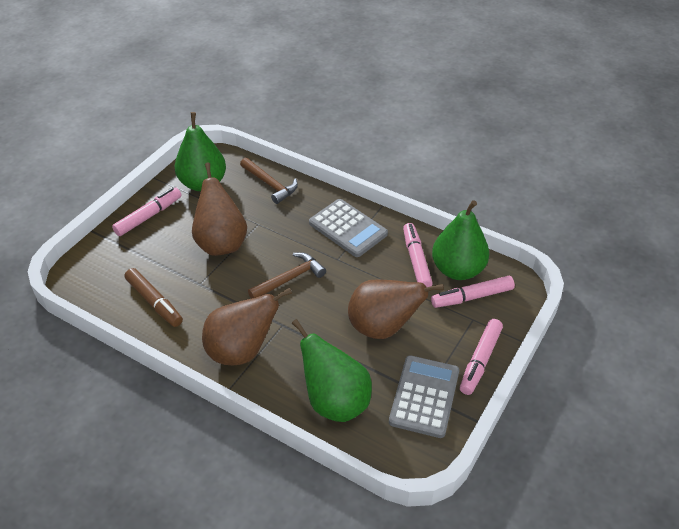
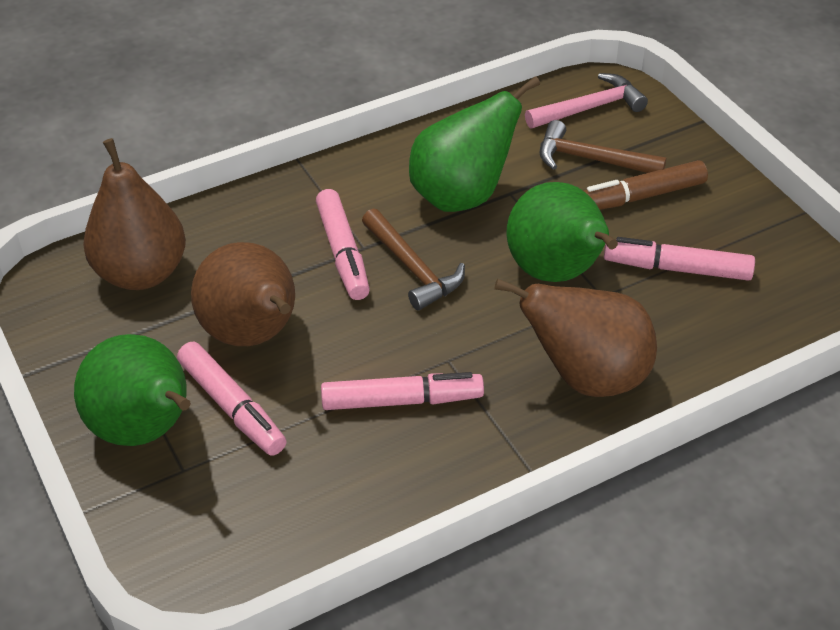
grey calculator: 2 -> 0
pink hammer: 0 -> 1

